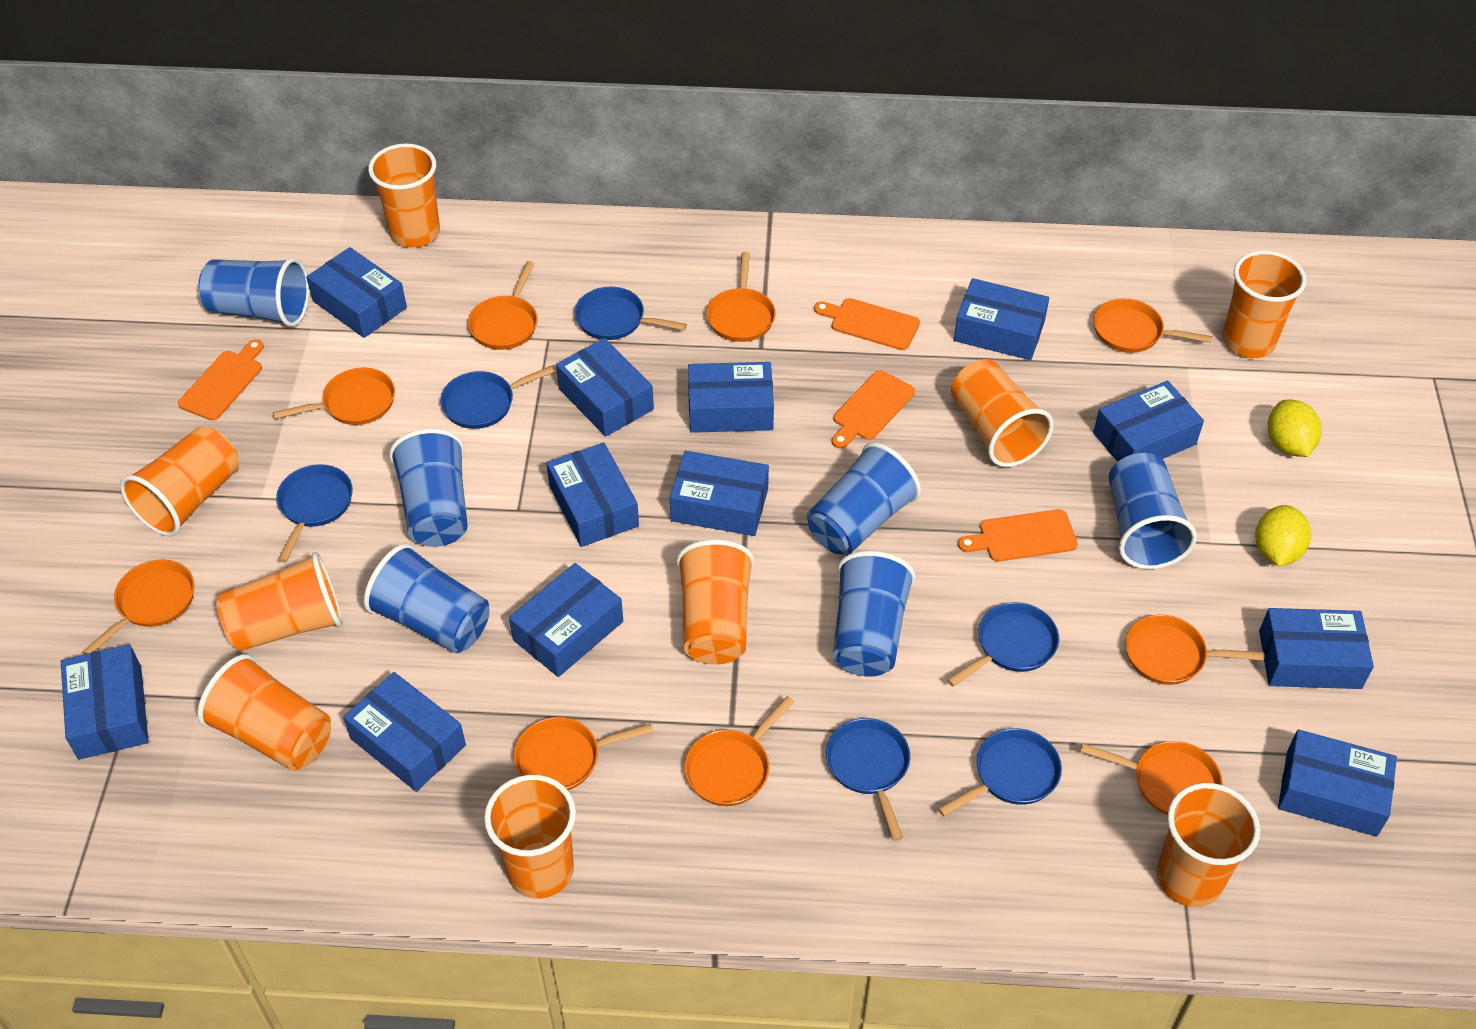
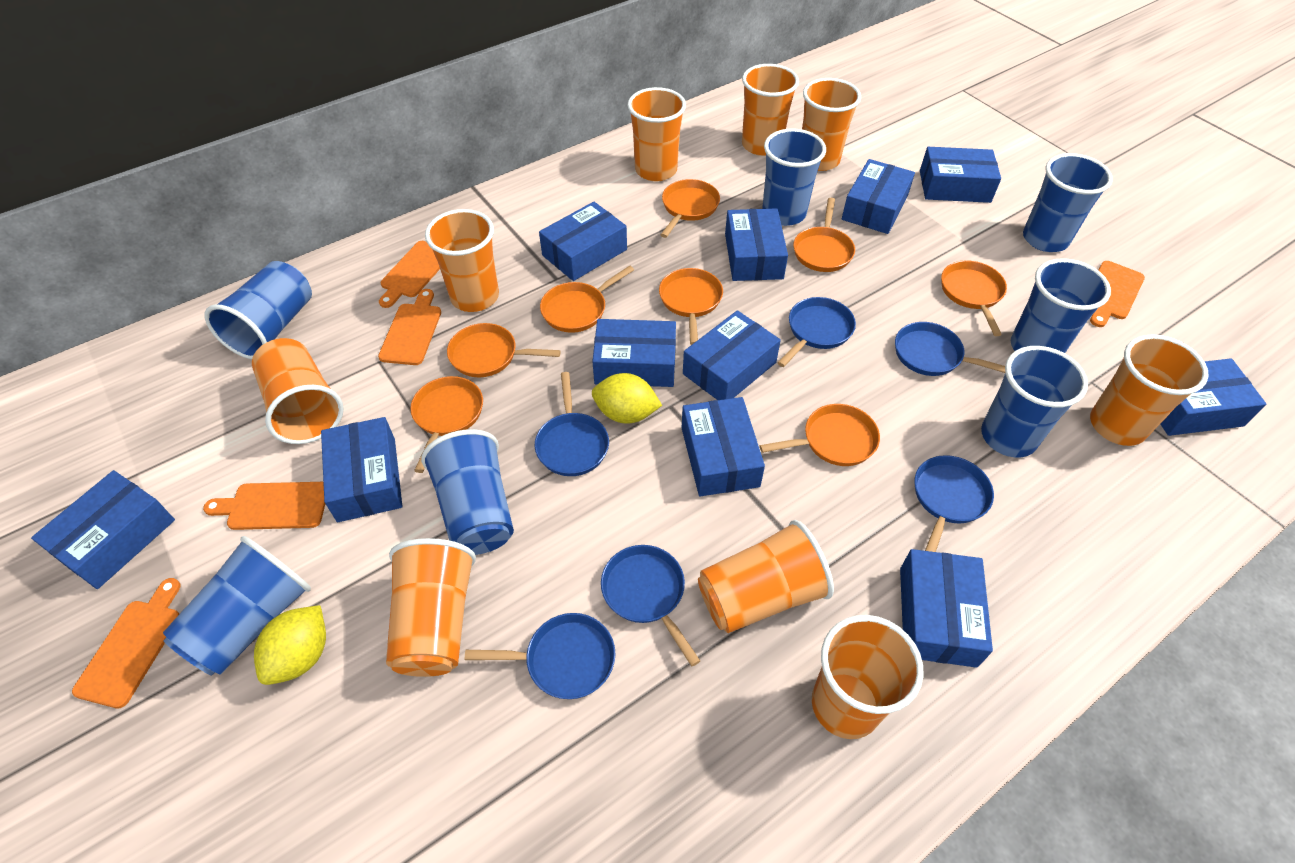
blue box: 12 -> 11
blue cup: 6 -> 7
orange cutting board: 4 -> 5
orange pan: 9 -> 8

